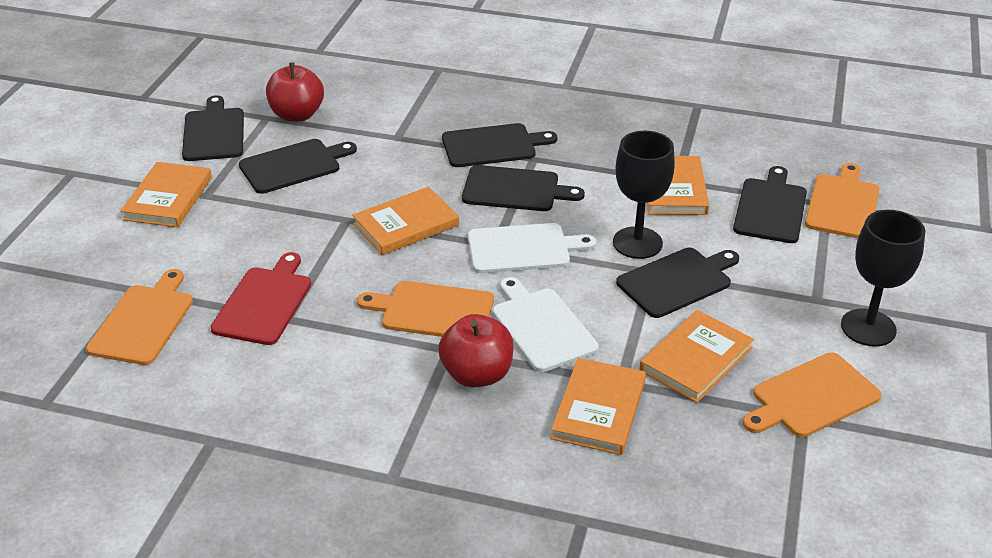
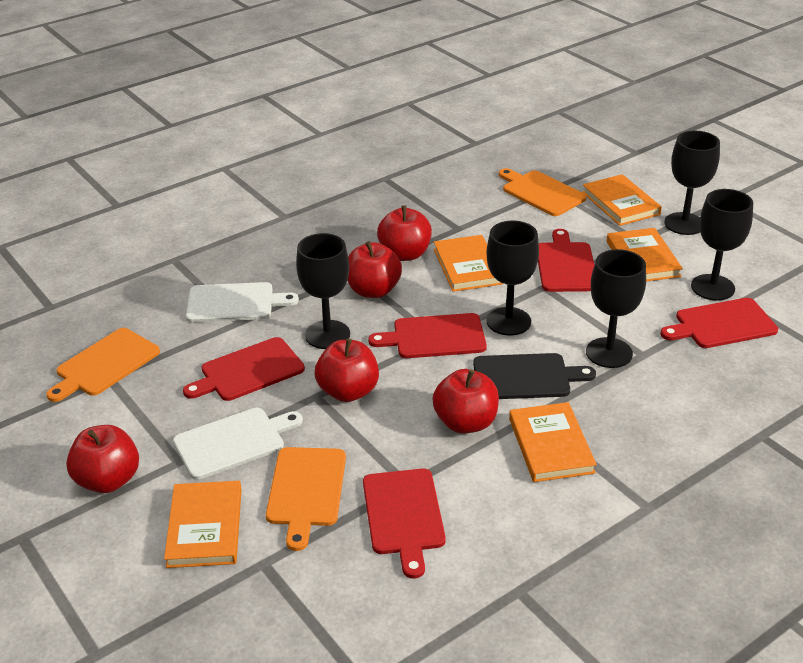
black cutting board: 6 -> 1
black goblet: 2 -> 5
orange cutting board: 4 -> 3
red apple: 2 -> 5
red cutting board: 1 -> 5

